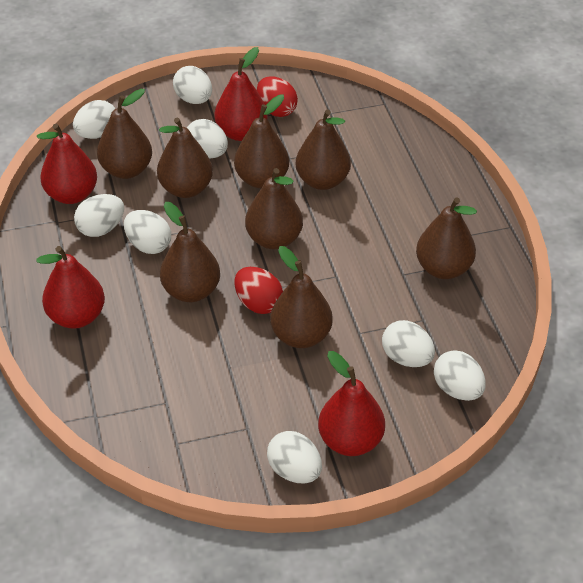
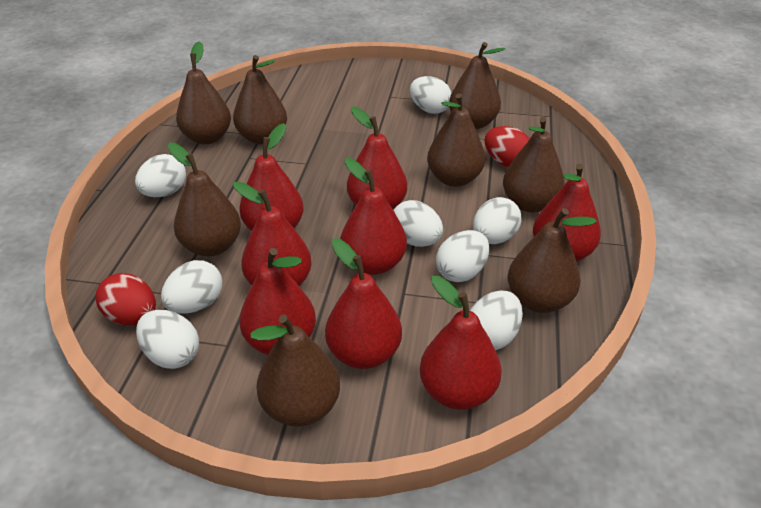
red pear: 4 -> 8

